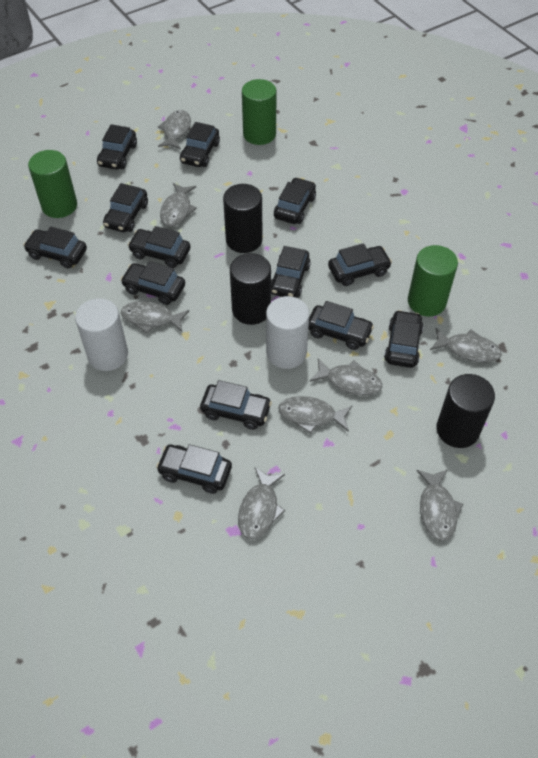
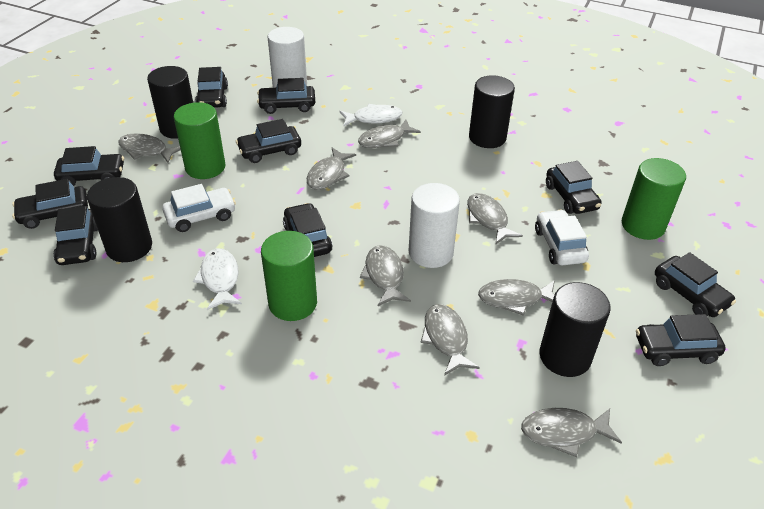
black car: 13 -> 10
black cylinder: 3 -> 4
white car: 0 -> 2
white fish: 0 -> 2

